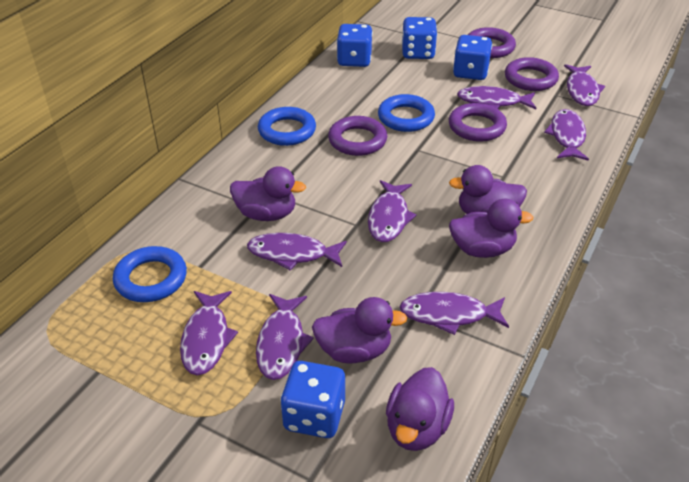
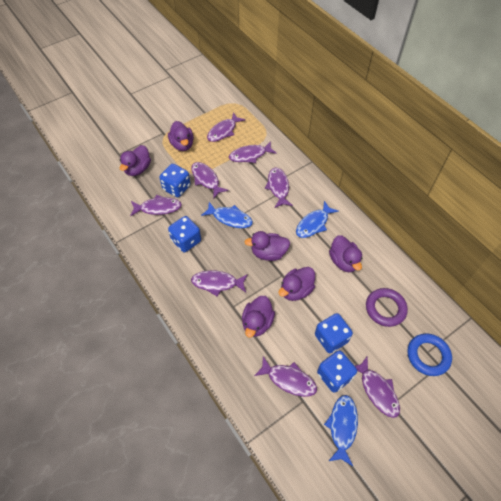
blue fish: 0 -> 3
blue ring: 3 -> 1
purple duck: 5 -> 6
purple ring: 4 -> 1

